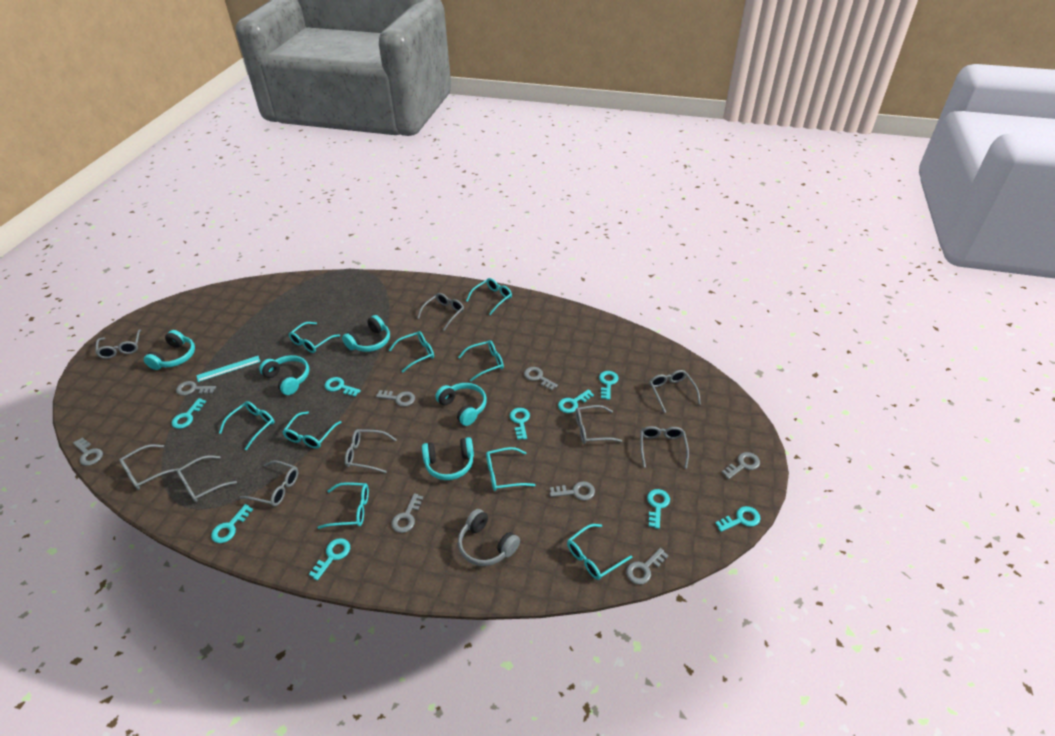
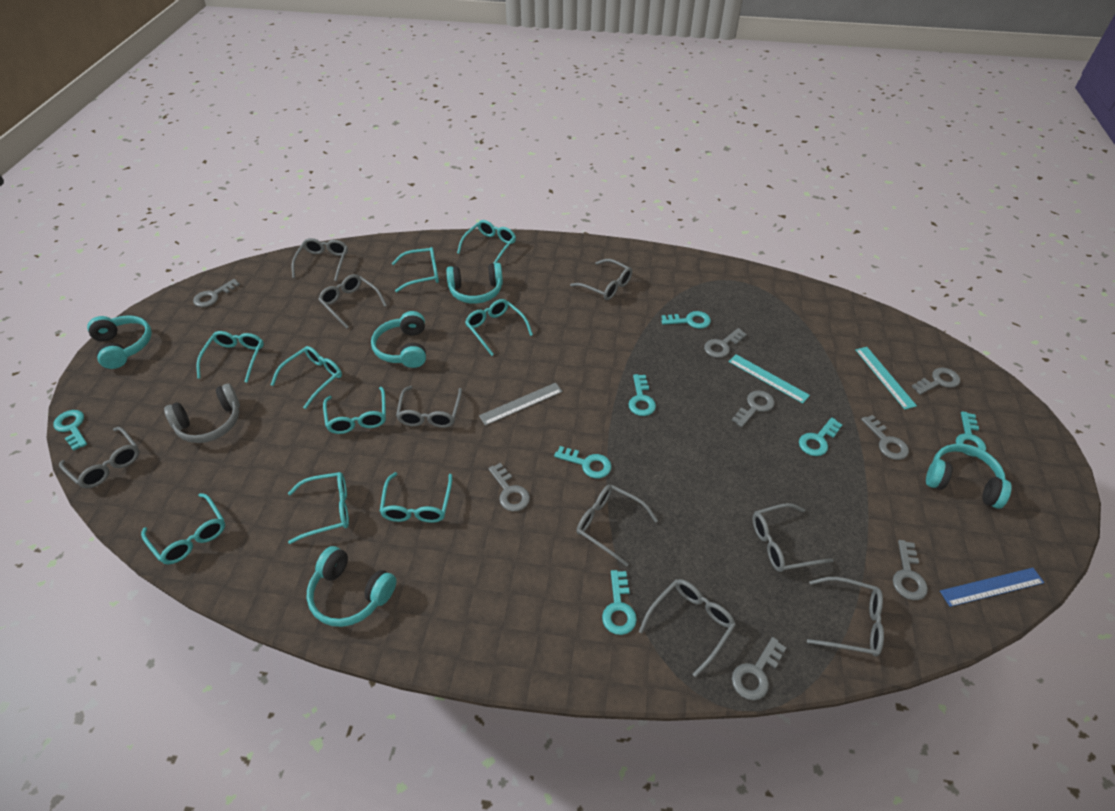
blue ruler: 0 -> 1
grey ruler: 0 -> 1
turquoise key: 9 -> 7
turquoise ruler: 1 -> 2

